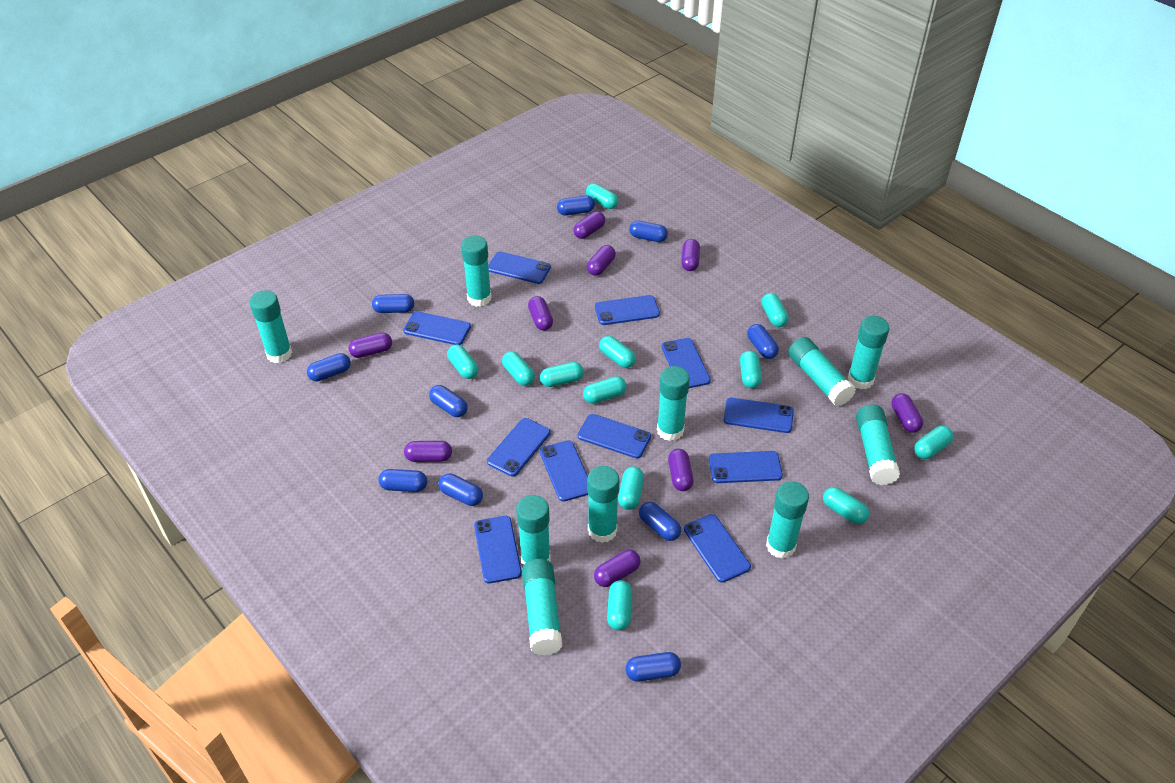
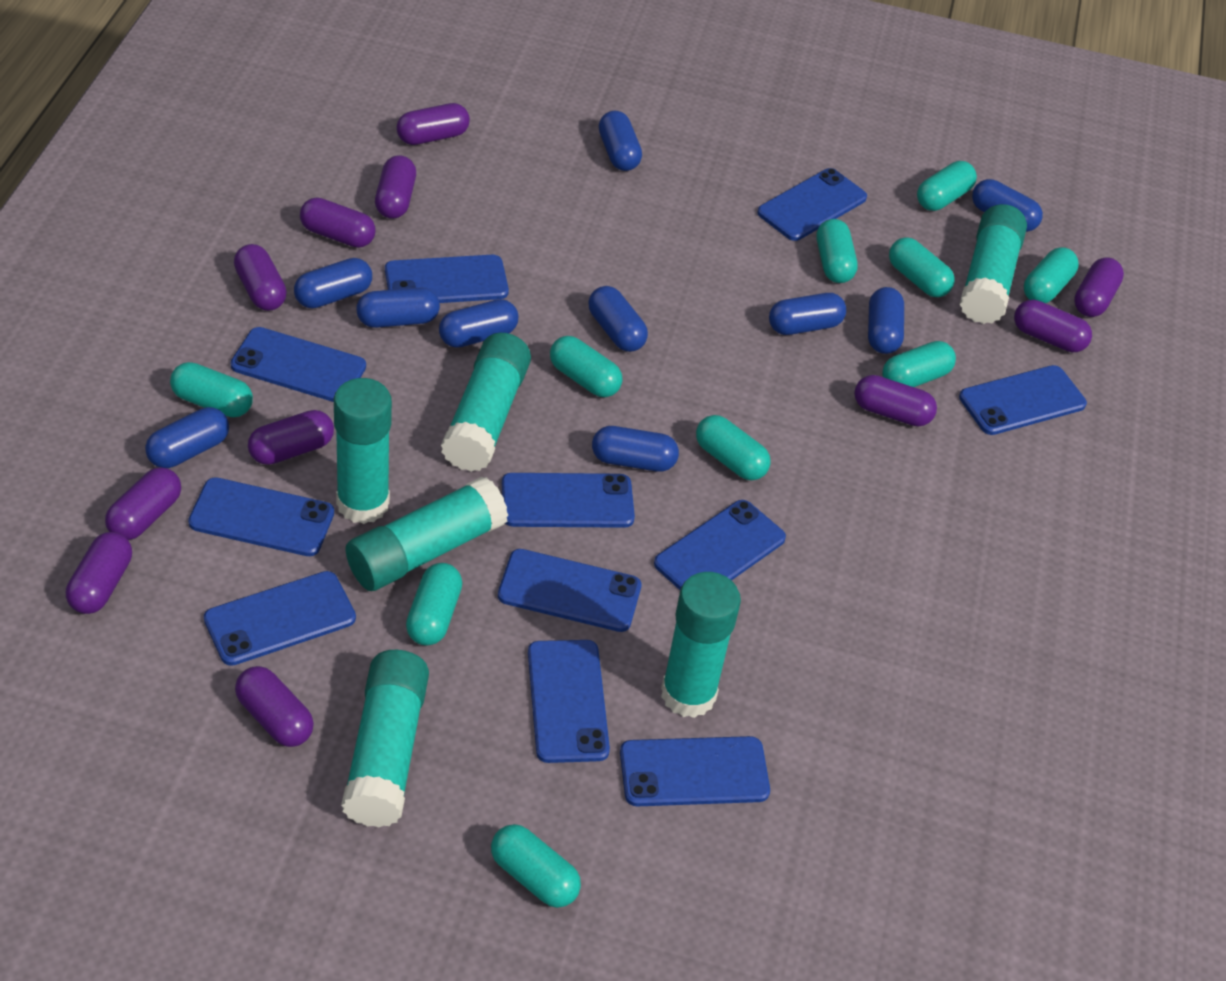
purple capsule: 9 -> 11
turquoise capsule: 12 -> 10
turquoise glue stick: 10 -> 6

